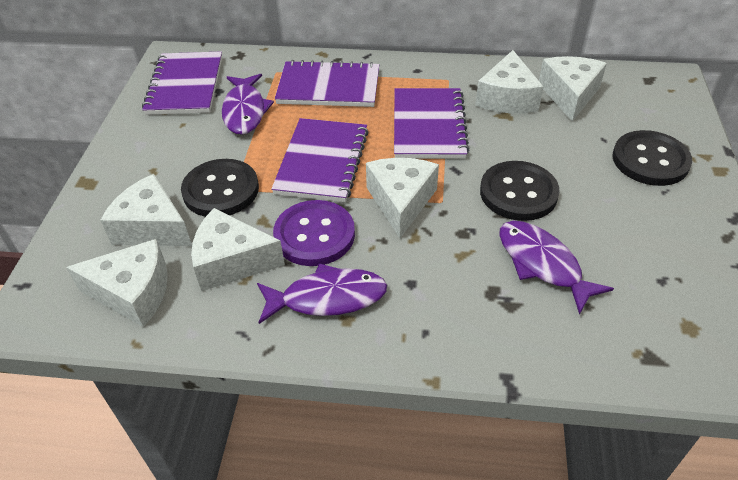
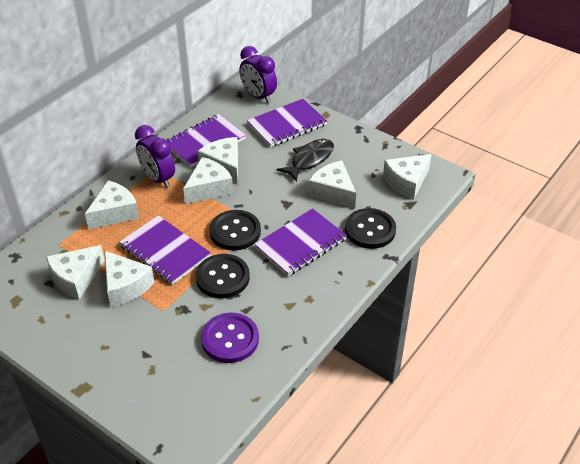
black fish: 0 -> 1
purple clock: 0 -> 2
purple fish: 3 -> 0
white cheese: 6 -> 7

